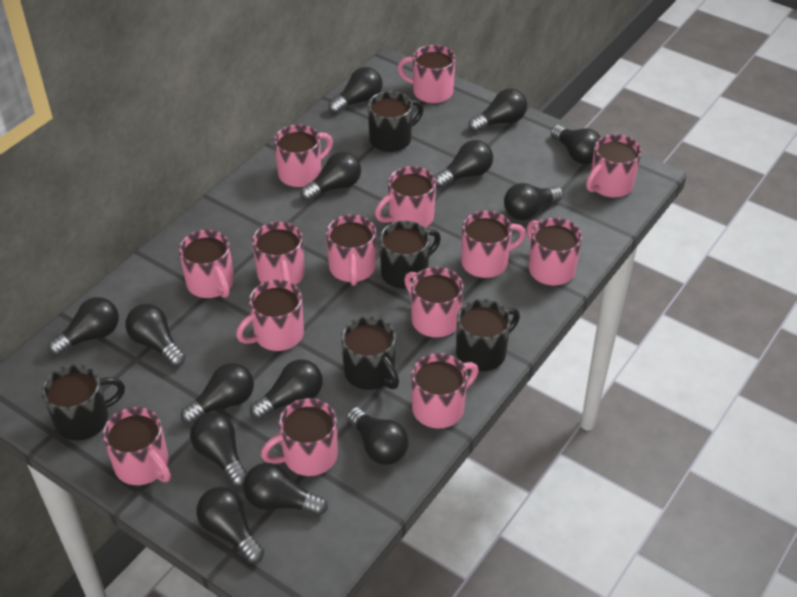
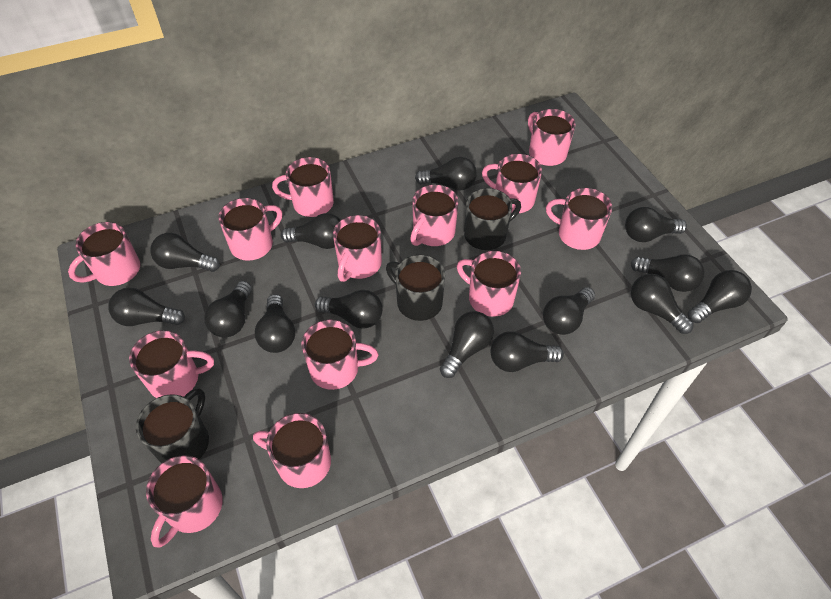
black mug: 5 -> 3
pink mug: 14 -> 13

